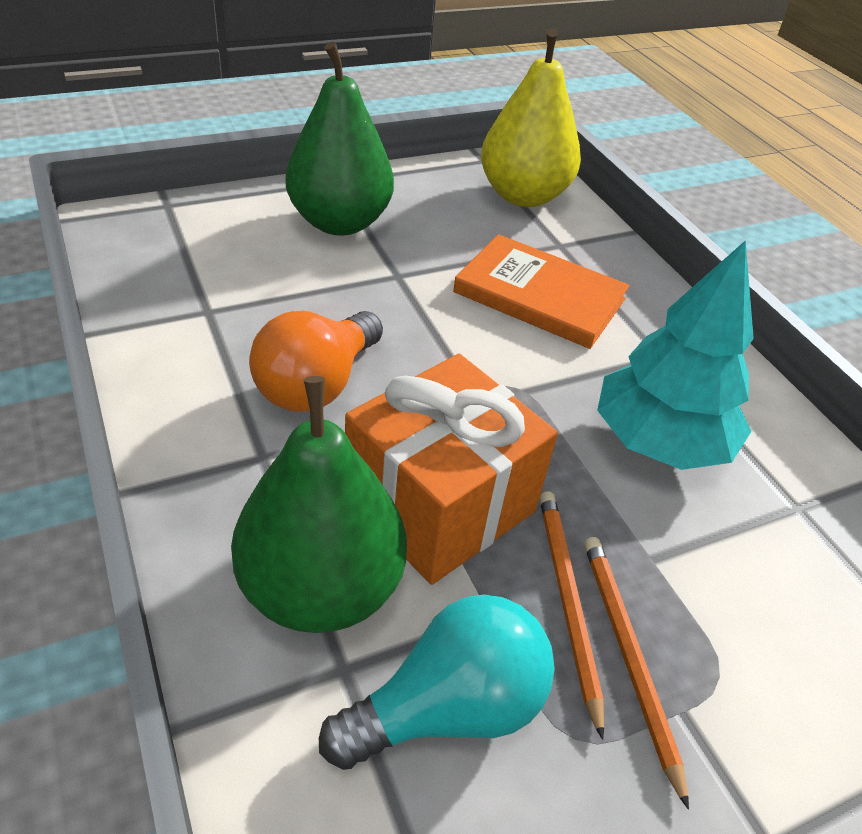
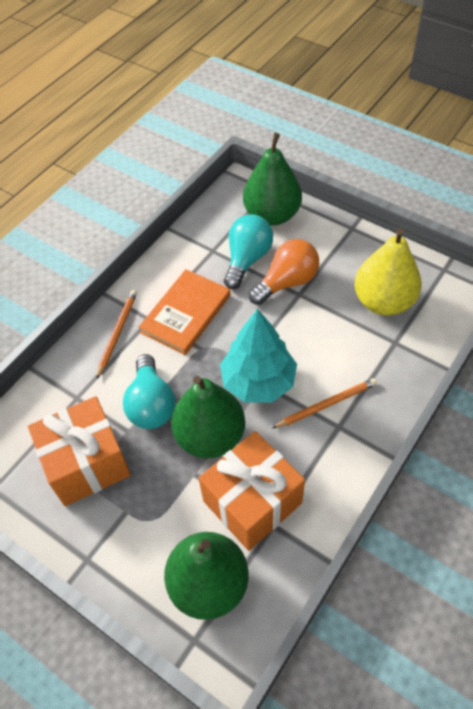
green pear: 2 -> 3
orange gift: 1 -> 2
turquoise light bulb: 1 -> 2

